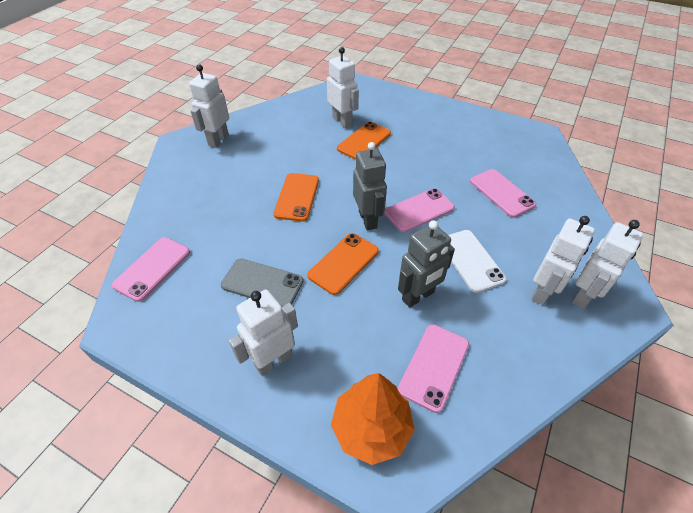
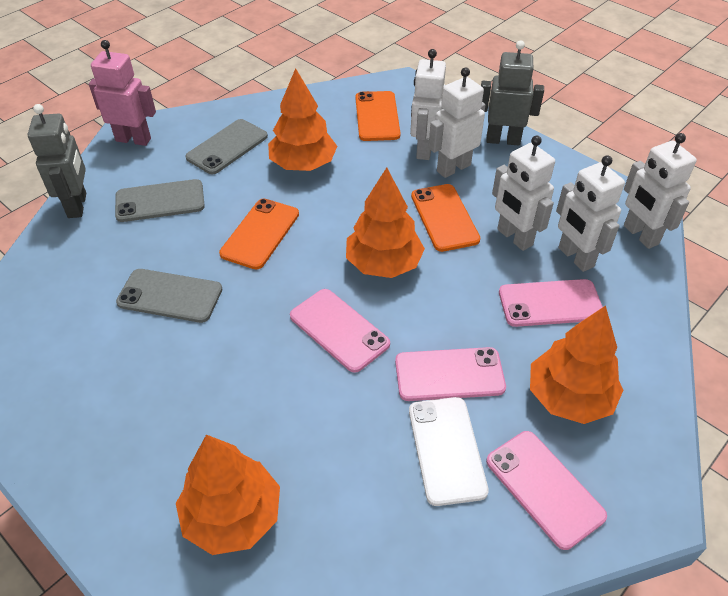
grey phone: 1 -> 3
orange tree: 1 -> 4
pink robot: 0 -> 1

